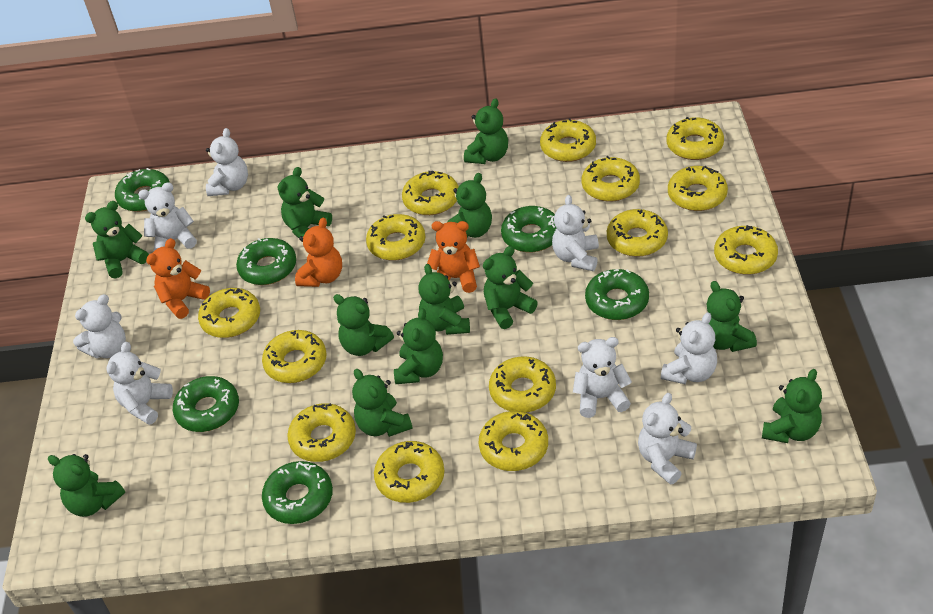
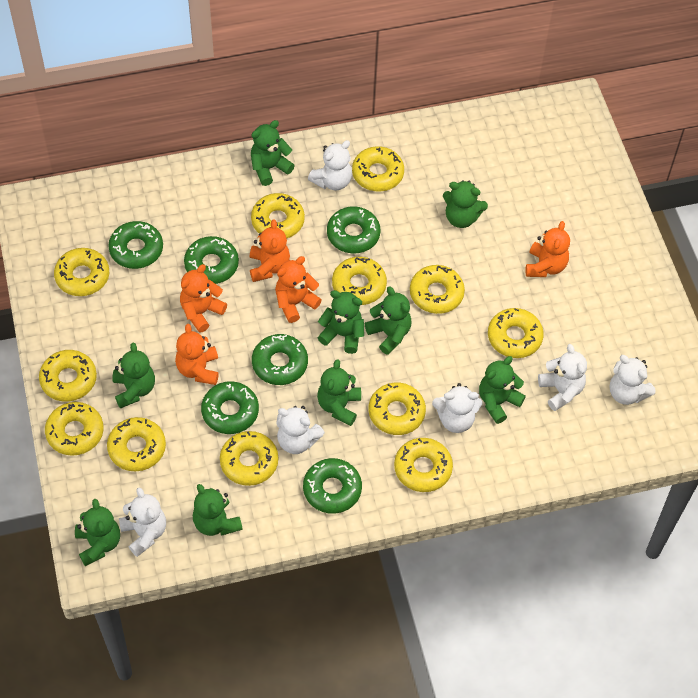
green teddy bear: 12 -> 9
orange teddy bear: 3 -> 5
white teddy bear: 8 -> 6
yellow donut: 14 -> 12

